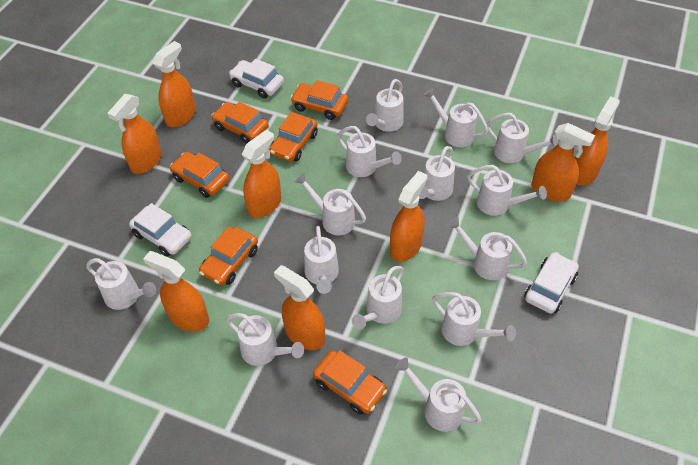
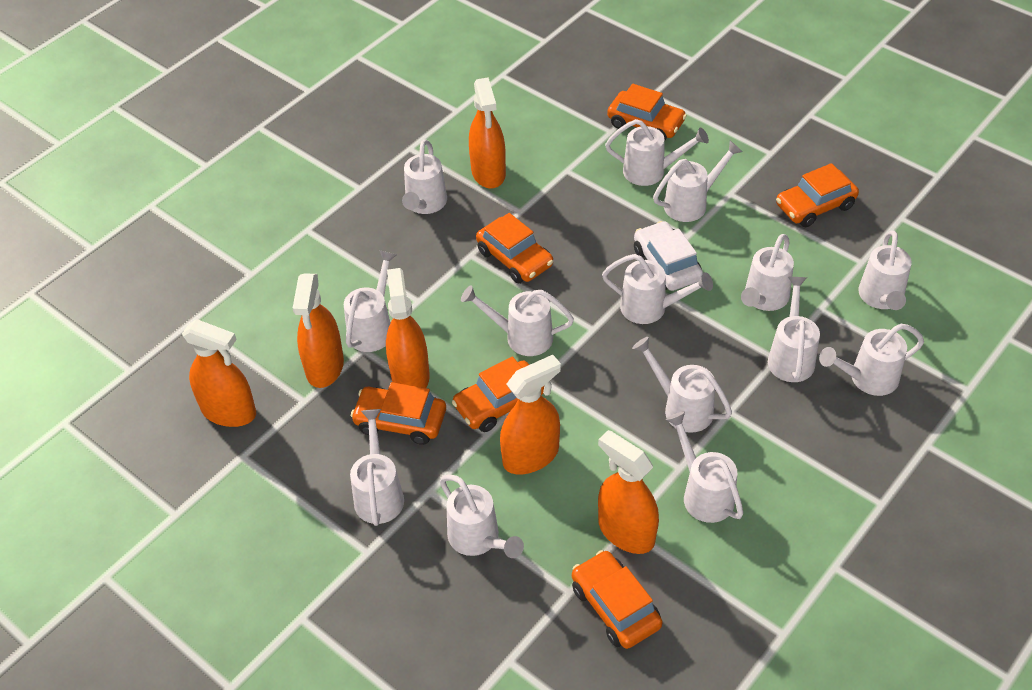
orange spray bottle: 8 -> 6
white car: 3 -> 1

